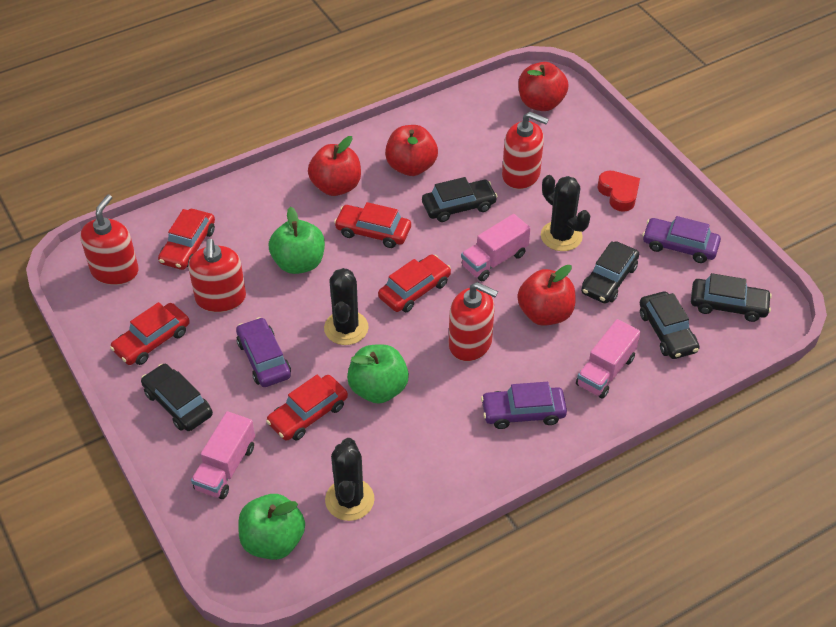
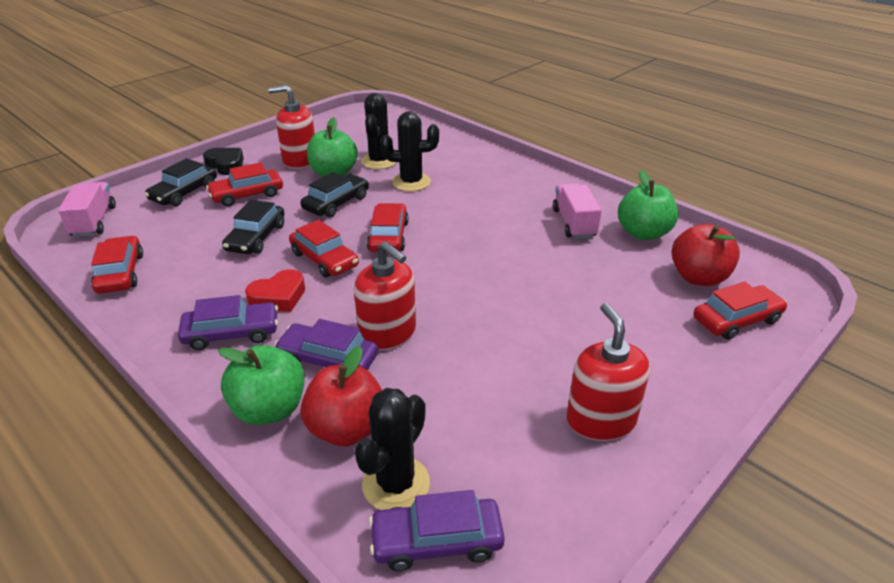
black car: 5 -> 3
black heart: 0 -> 1
pink truck: 3 -> 2
red apple: 4 -> 2
red soap dispenser: 4 -> 3

